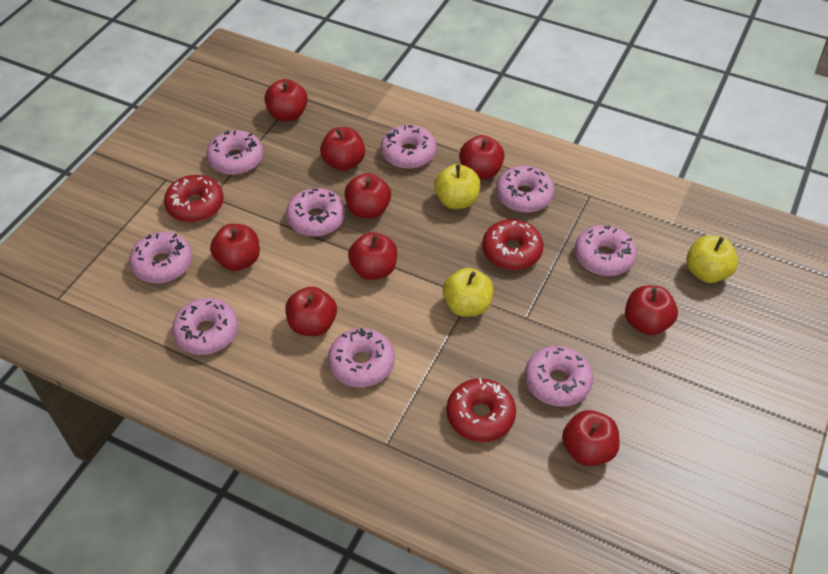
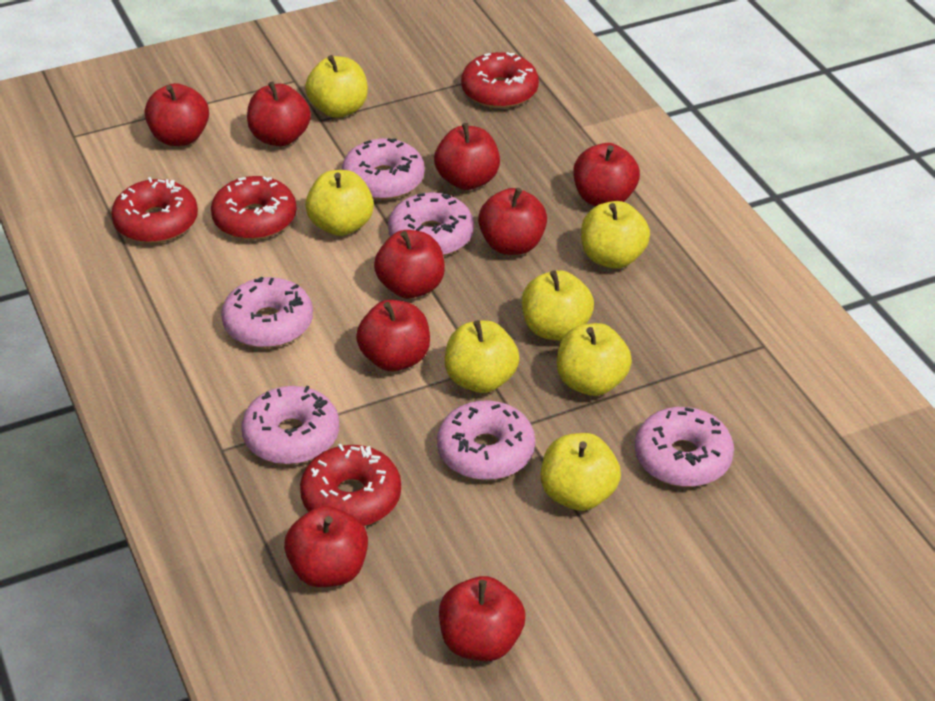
pink donut: 9 -> 6
red donut: 3 -> 4
yellow apple: 3 -> 7

